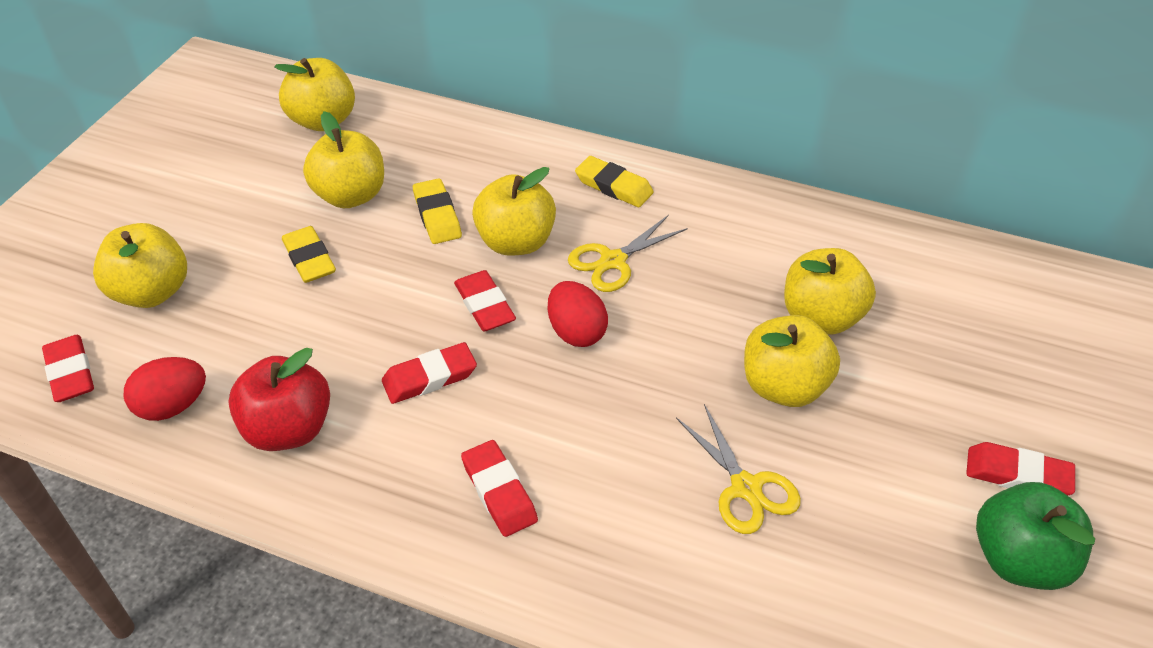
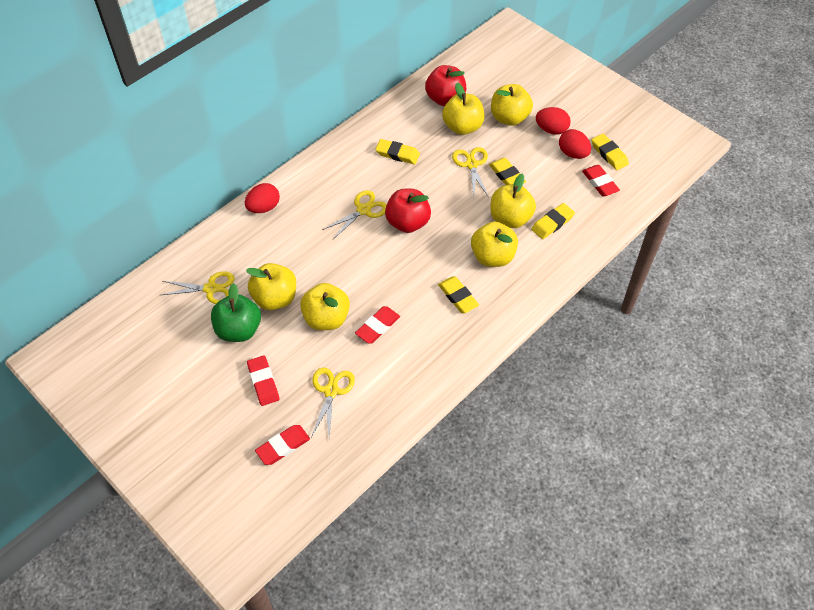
red apple: 1 -> 2
red egg: 2 -> 3
red eraser: 5 -> 4
yellow eraser: 3 -> 5
yellow scissors: 2 -> 4

